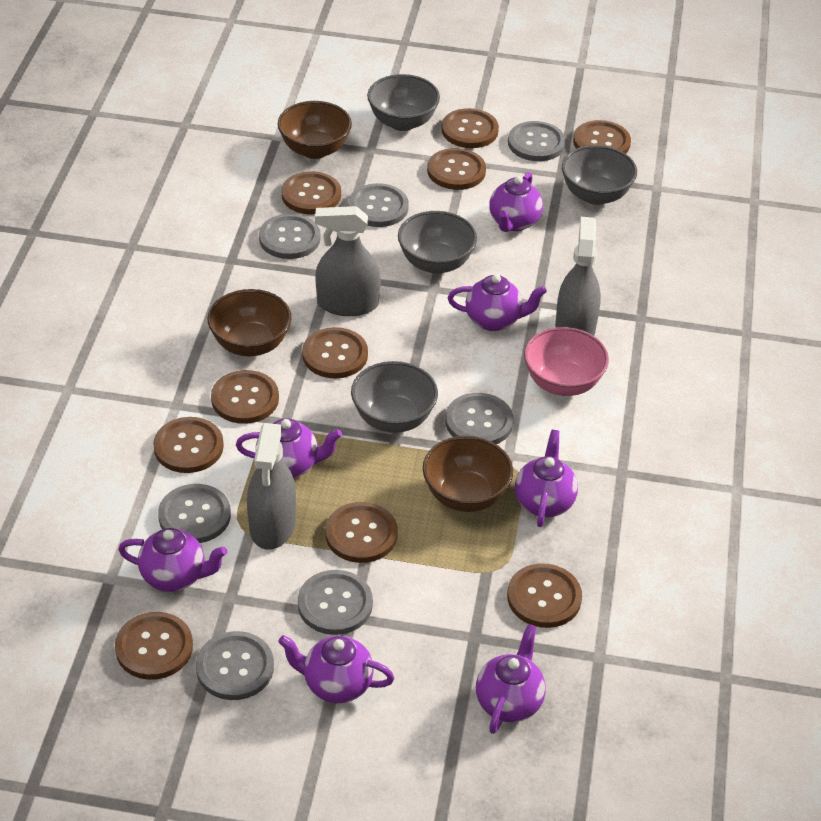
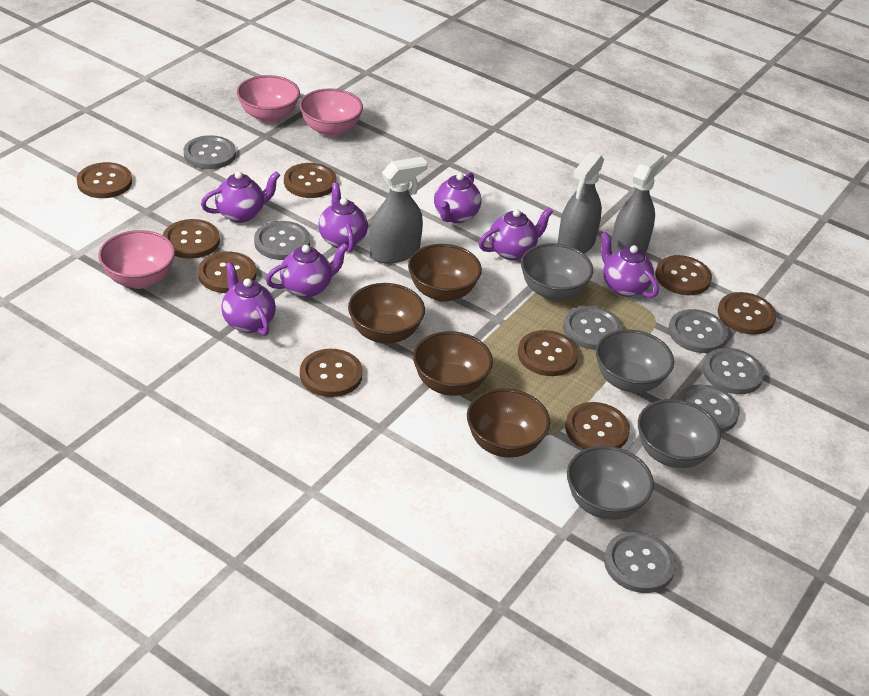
brown bowl: 3 -> 4
brown button: 10 -> 9
pink bowl: 1 -> 3

